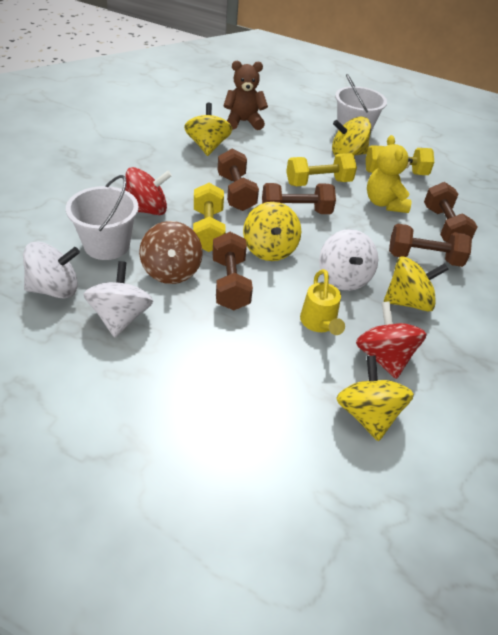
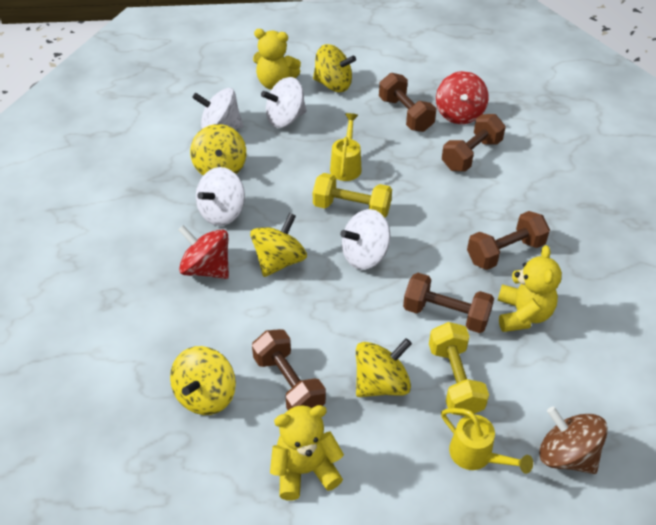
brown teddy bear: 1 -> 0
white bucket: 2 -> 0
white spinning top: 3 -> 4
yellow dumbbell: 3 -> 2
yellow teddy bear: 1 -> 3
yellow watering can: 1 -> 2

